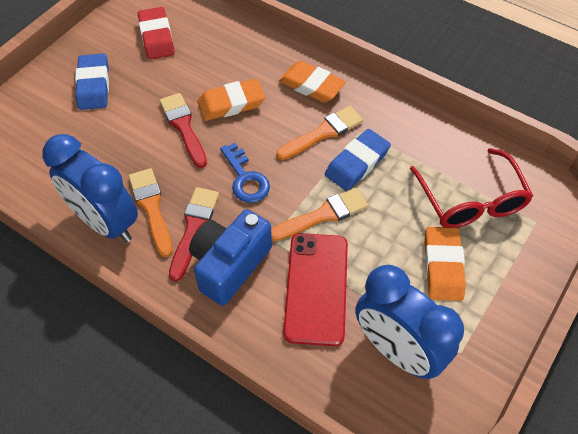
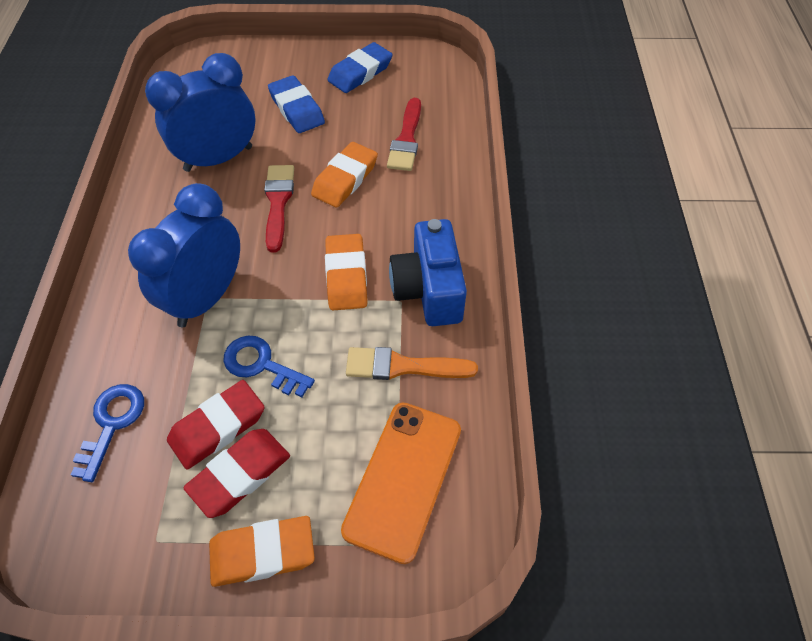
blue key: 1 -> 2
orange brush: 3 -> 1
orange phone: 0 -> 1
red eraser: 1 -> 2
red glasses: 1 -> 0
red phone: 1 -> 0

